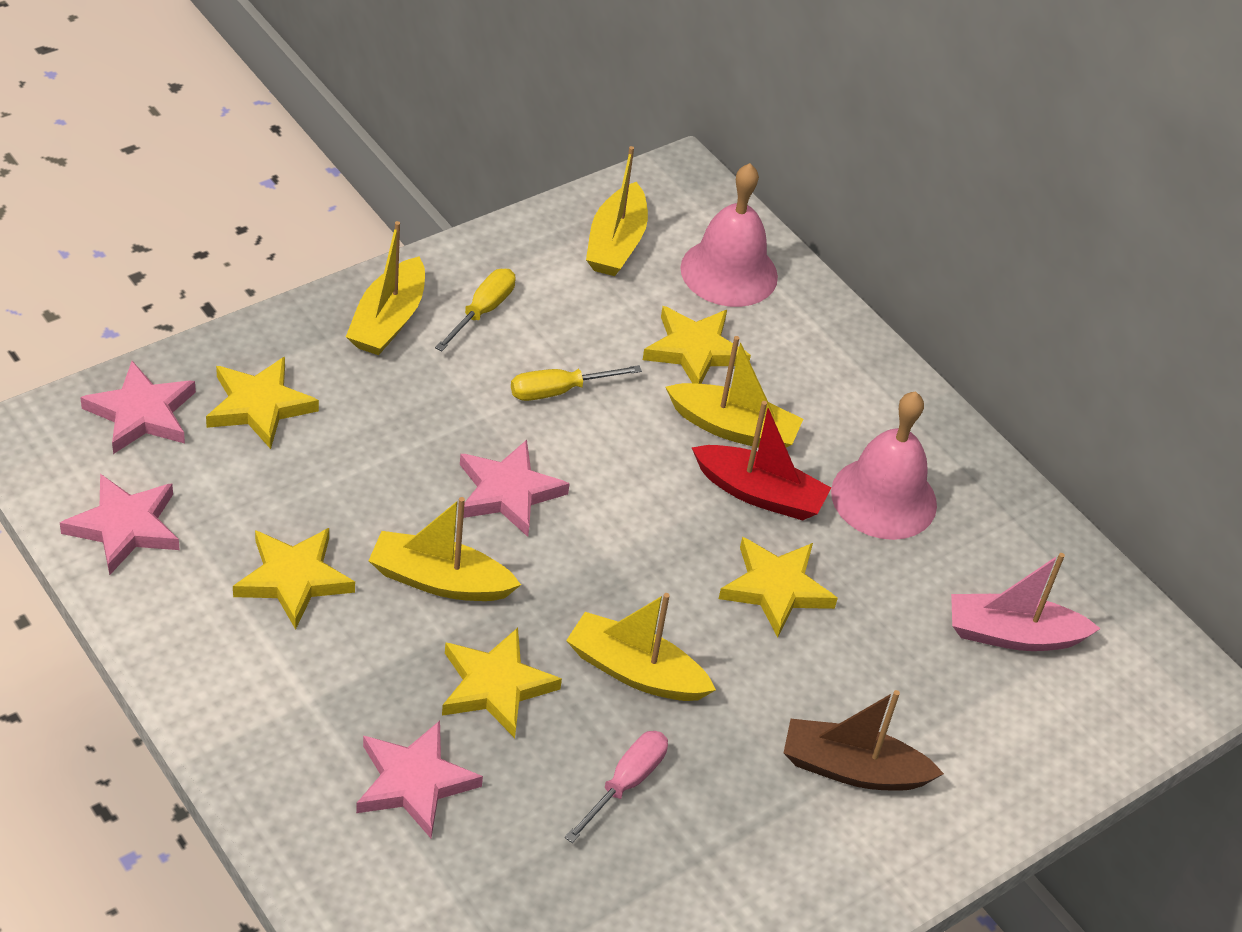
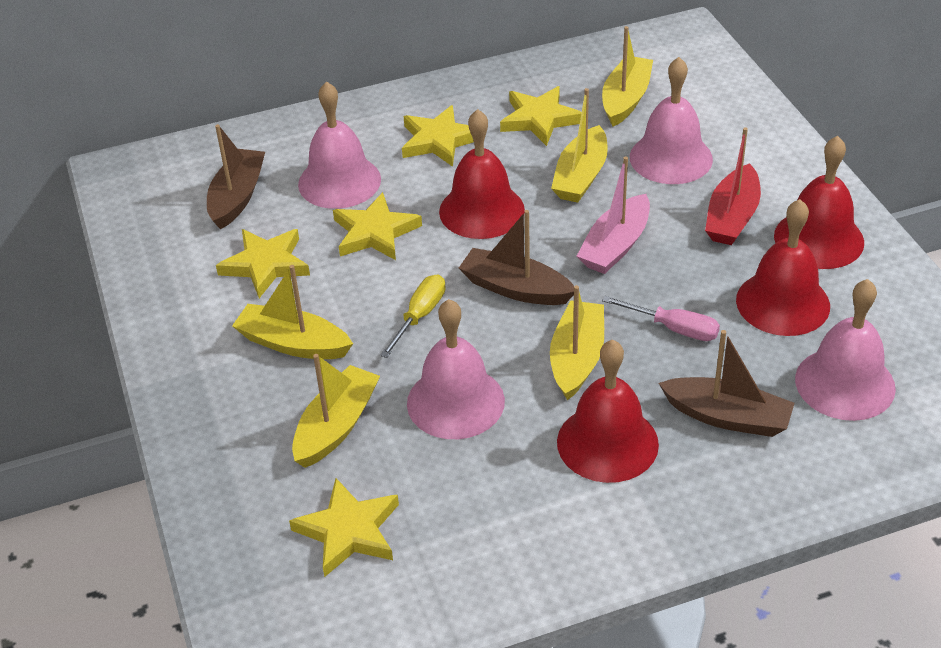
brown boat: 1 -> 3
pink bell: 2 -> 4
pink star: 4 -> 0
red bell: 0 -> 4
yellow screwdriver: 2 -> 1

